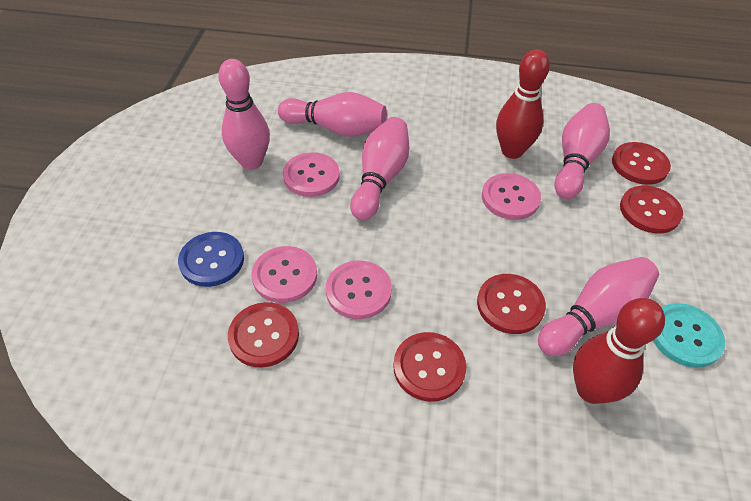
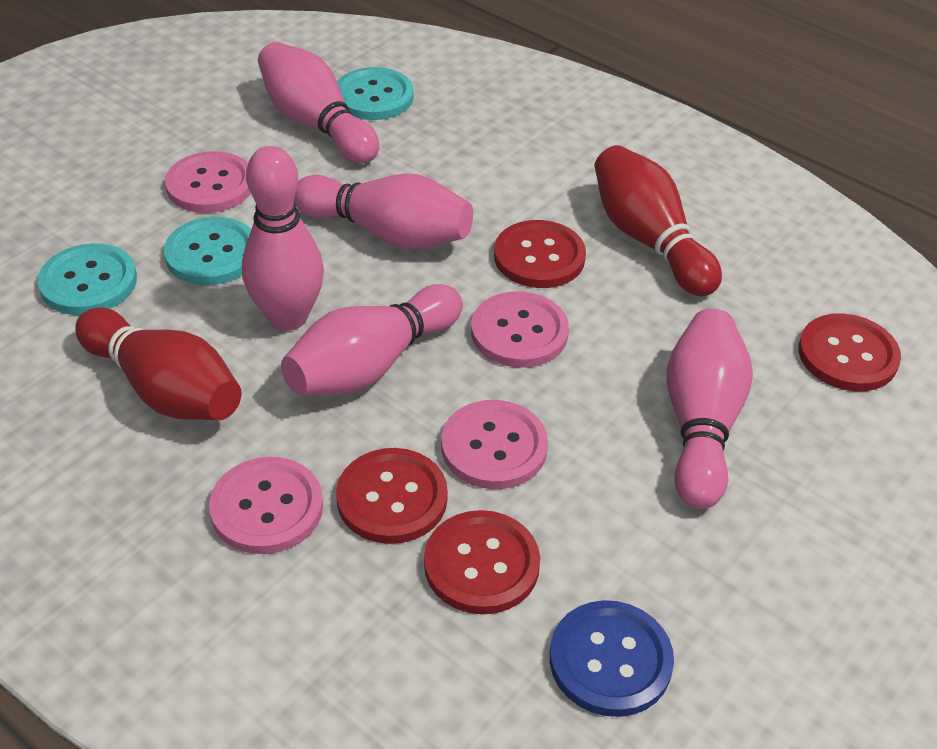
red button: 5 -> 4
turquoise button: 1 -> 3

